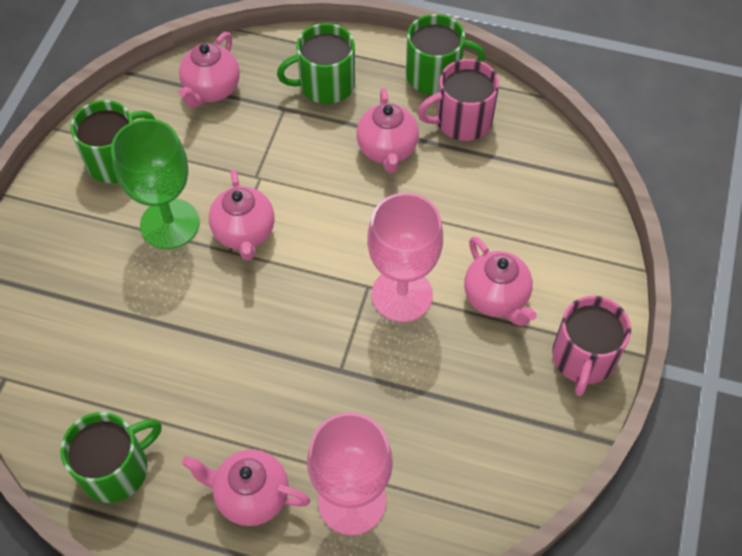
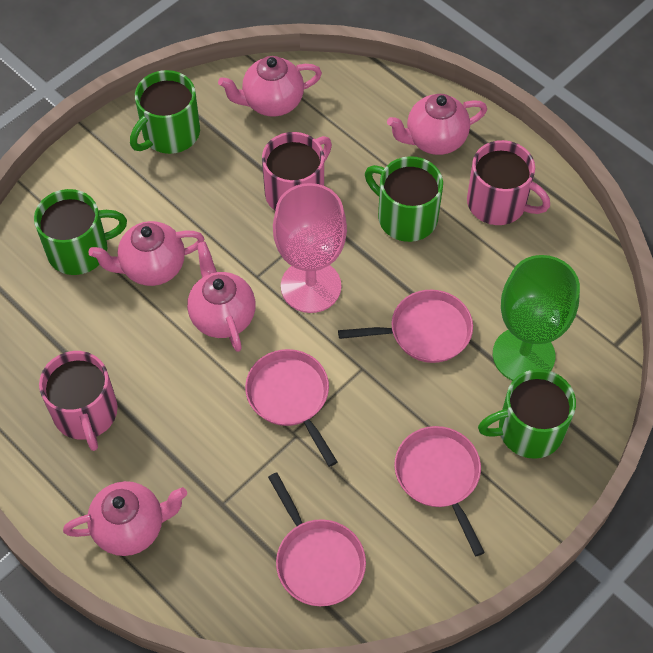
pink goblet: 2 -> 1
pink mug: 2 -> 3
pink pan: 0 -> 4

